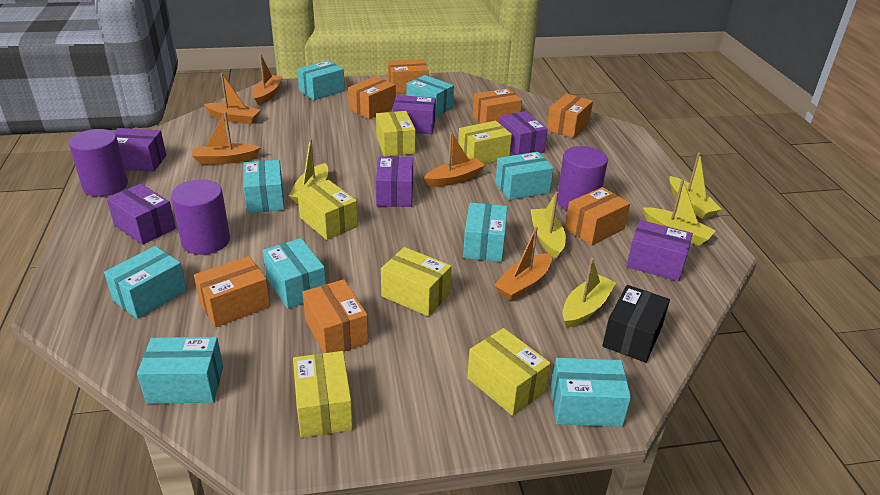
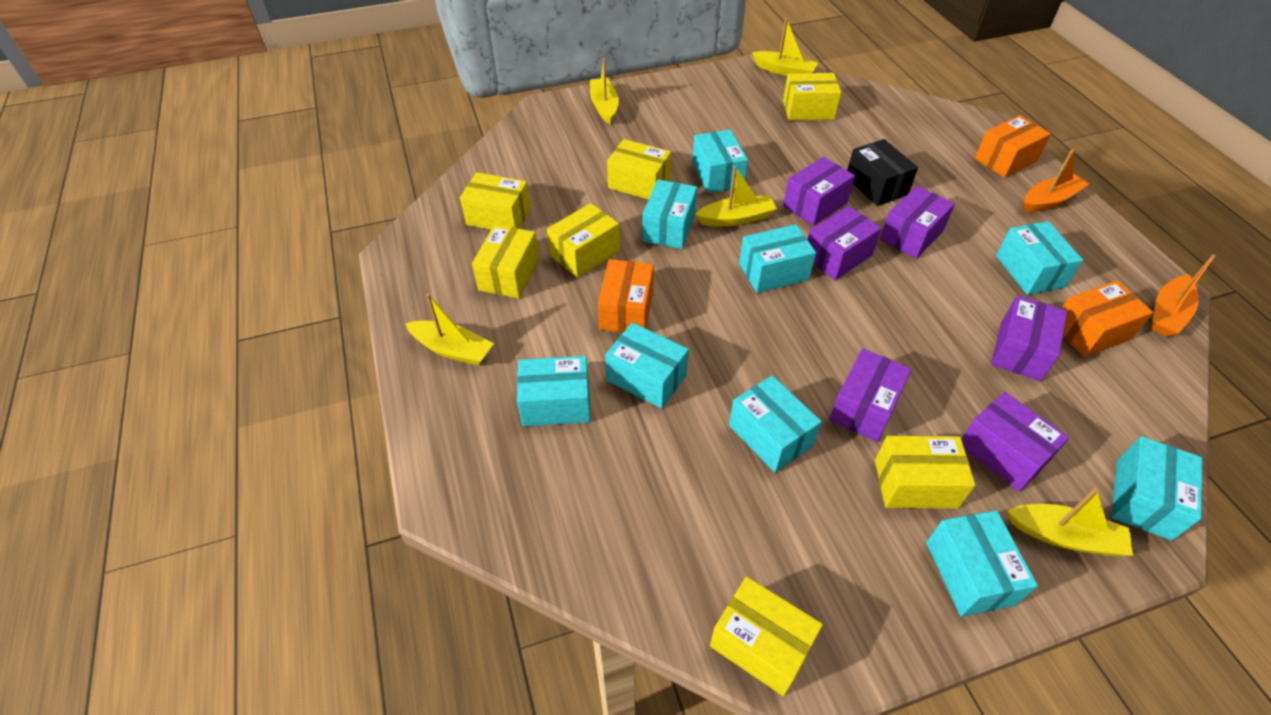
orange boat: 5 -> 2
orange box: 7 -> 3
purple cylinder: 3 -> 0
yellow box: 6 -> 7

